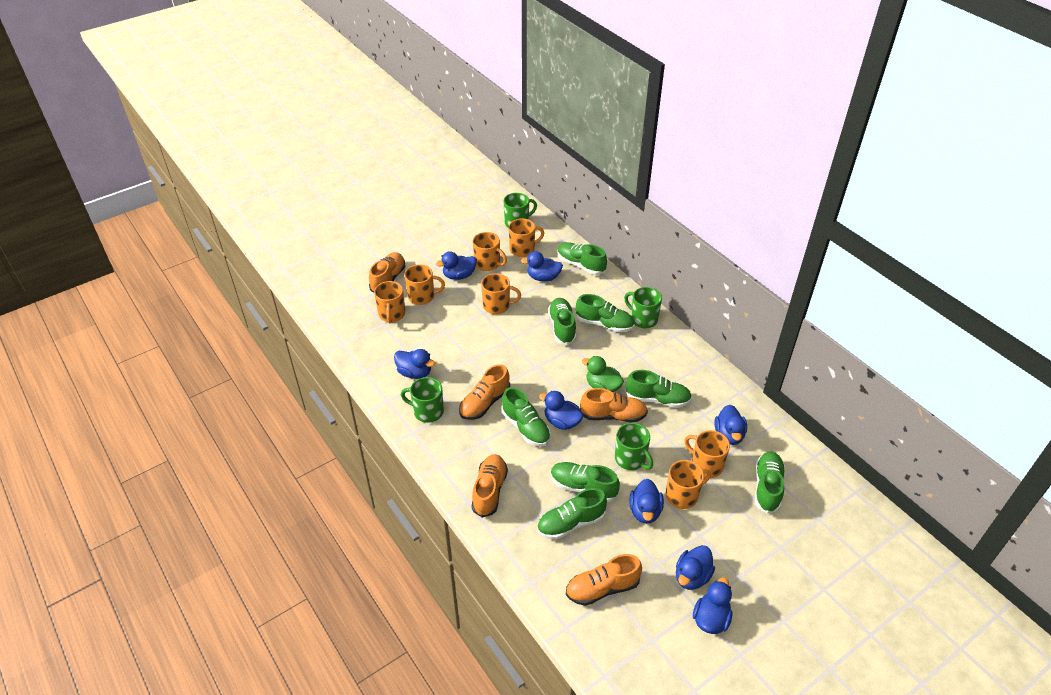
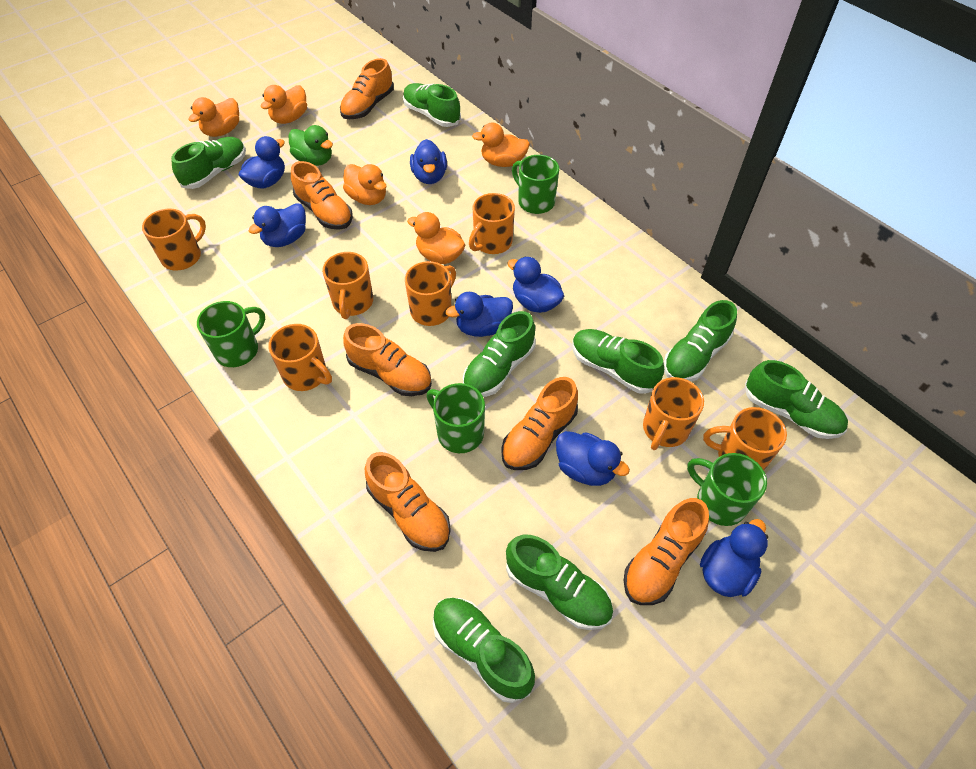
blue duck: 8 -> 7
orange duck: 0 -> 5
orange shoe: 5 -> 6

